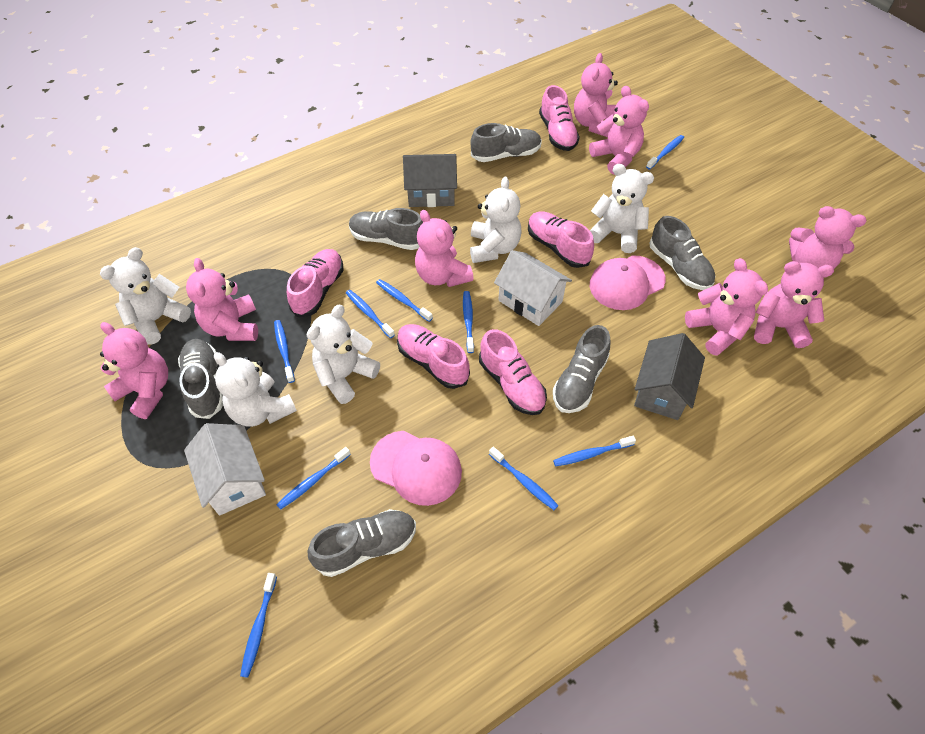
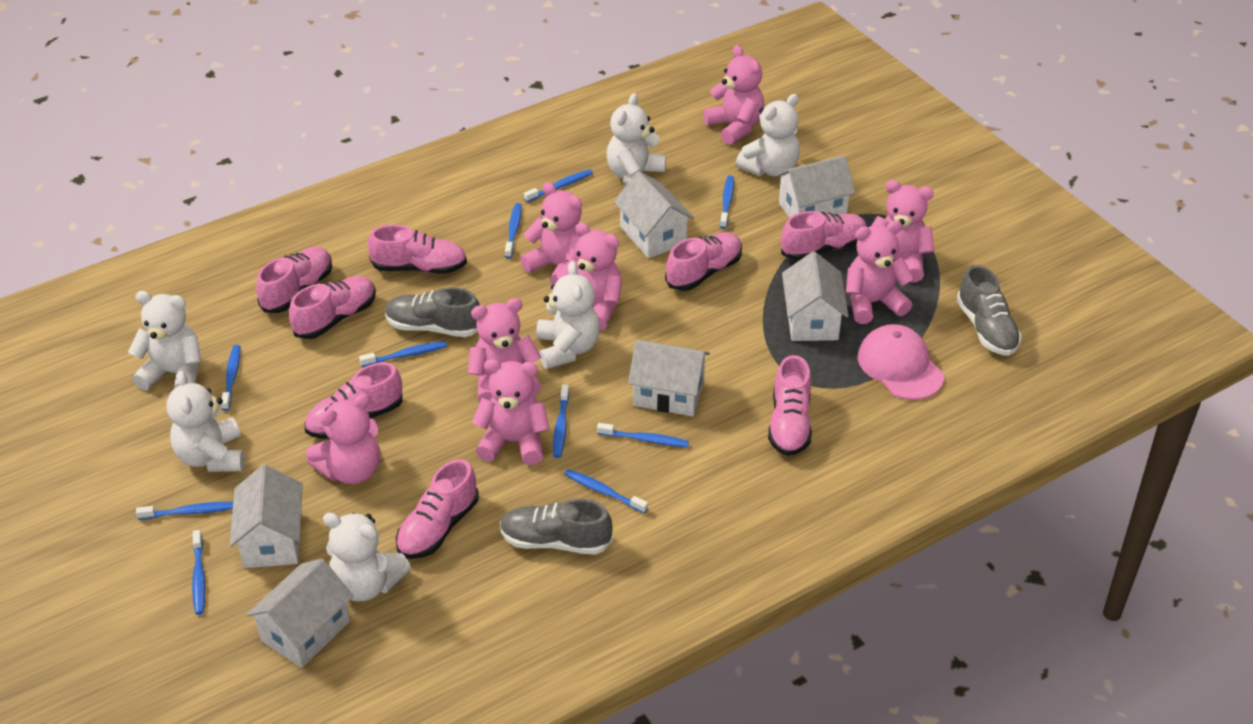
blue toothbrush: 9 -> 10
grey house: 2 -> 0
grey shoe: 6 -> 3
pink cap: 2 -> 1
pink shoe: 5 -> 8
white house: 2 -> 6
white teddy bear: 5 -> 6

